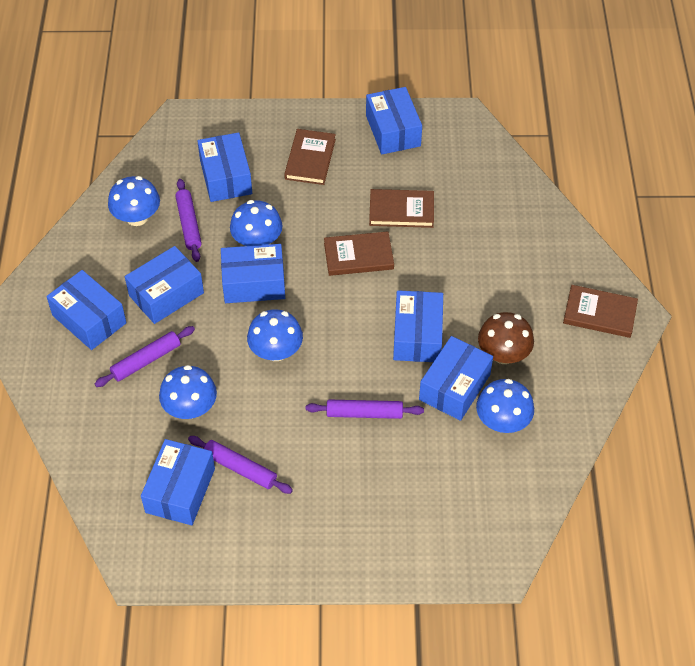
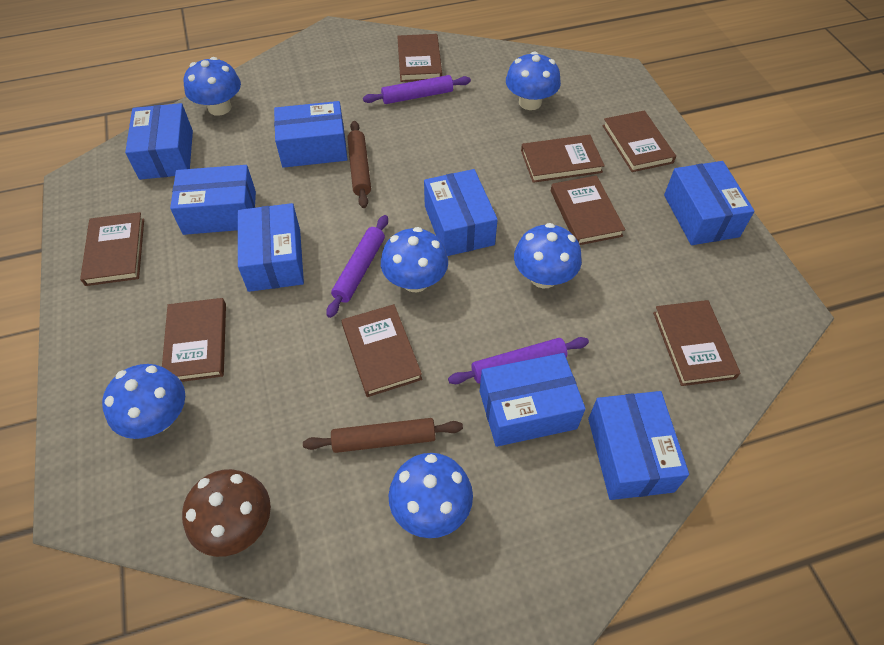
blue mushroom: 5 -> 6
brown book: 4 -> 8
brown rolling pin: 0 -> 2
purple rolling pin: 4 -> 3

